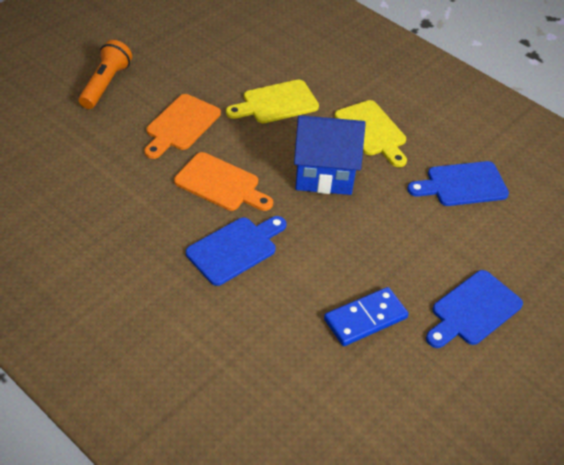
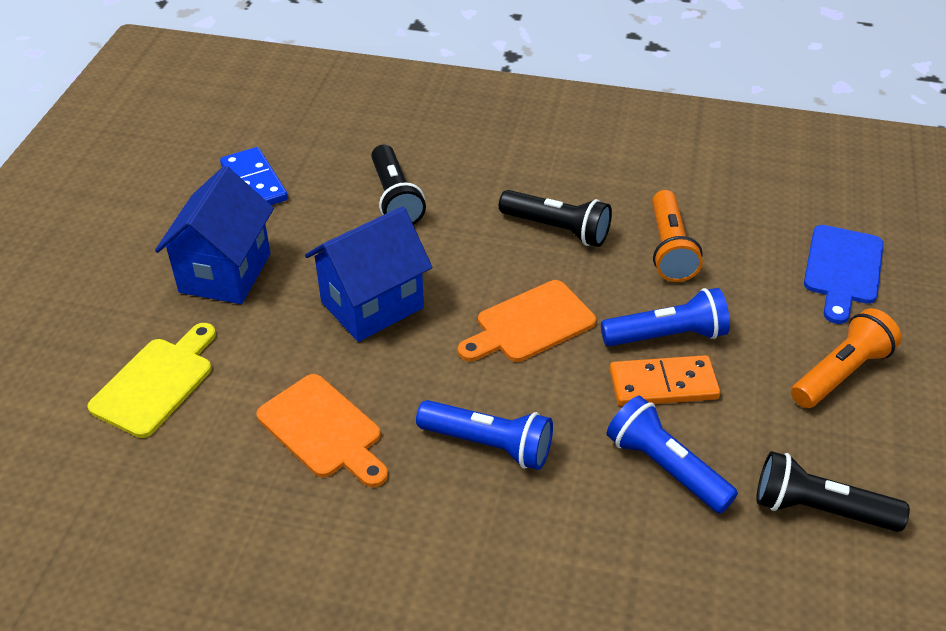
black flashlight: 0 -> 3
blue cutting board: 3 -> 1
blue flashlight: 0 -> 3
blue house: 1 -> 2
orange domino: 0 -> 1
orange flashlight: 1 -> 2
yellow cutting board: 2 -> 1

